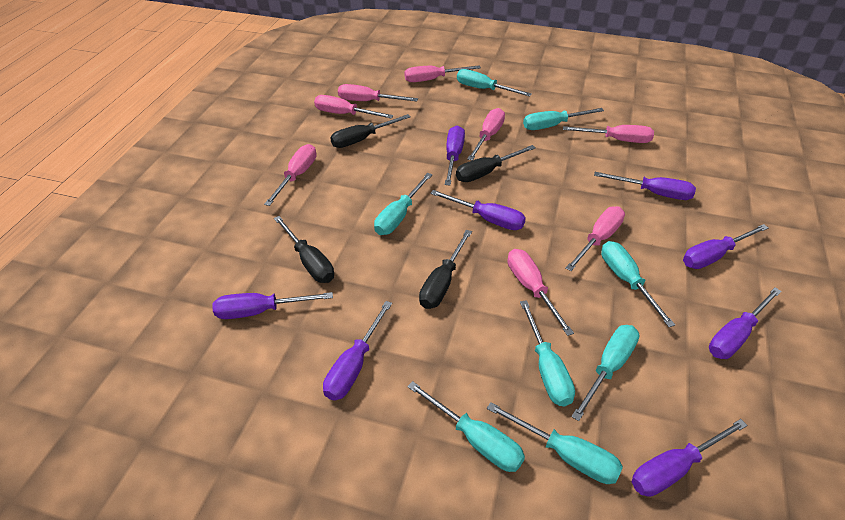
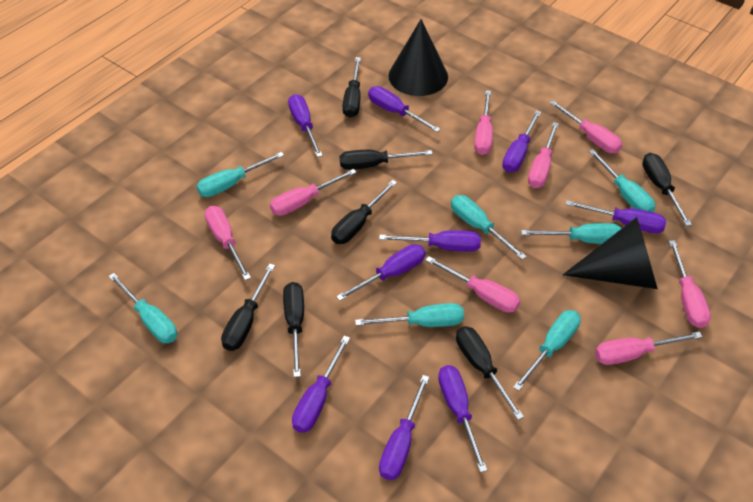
black cone: 0 -> 2
black screwdriver: 4 -> 7
purple screwdriver: 8 -> 9
turquoise screwdriver: 8 -> 7

